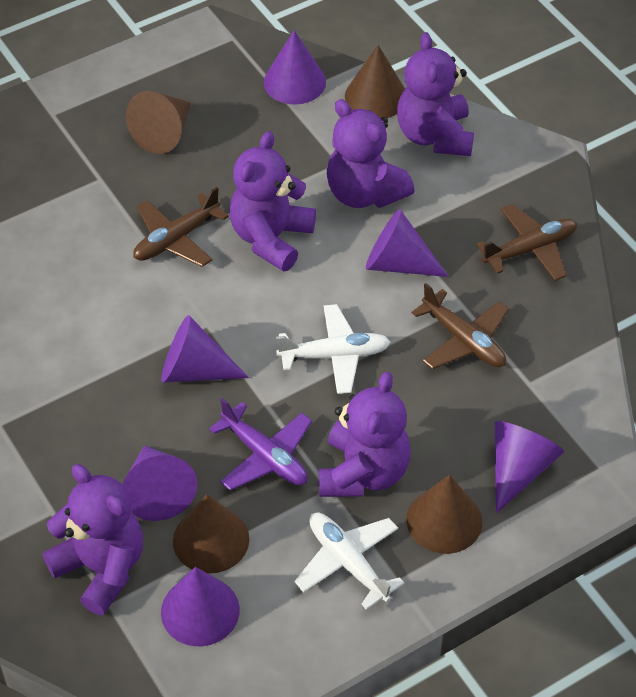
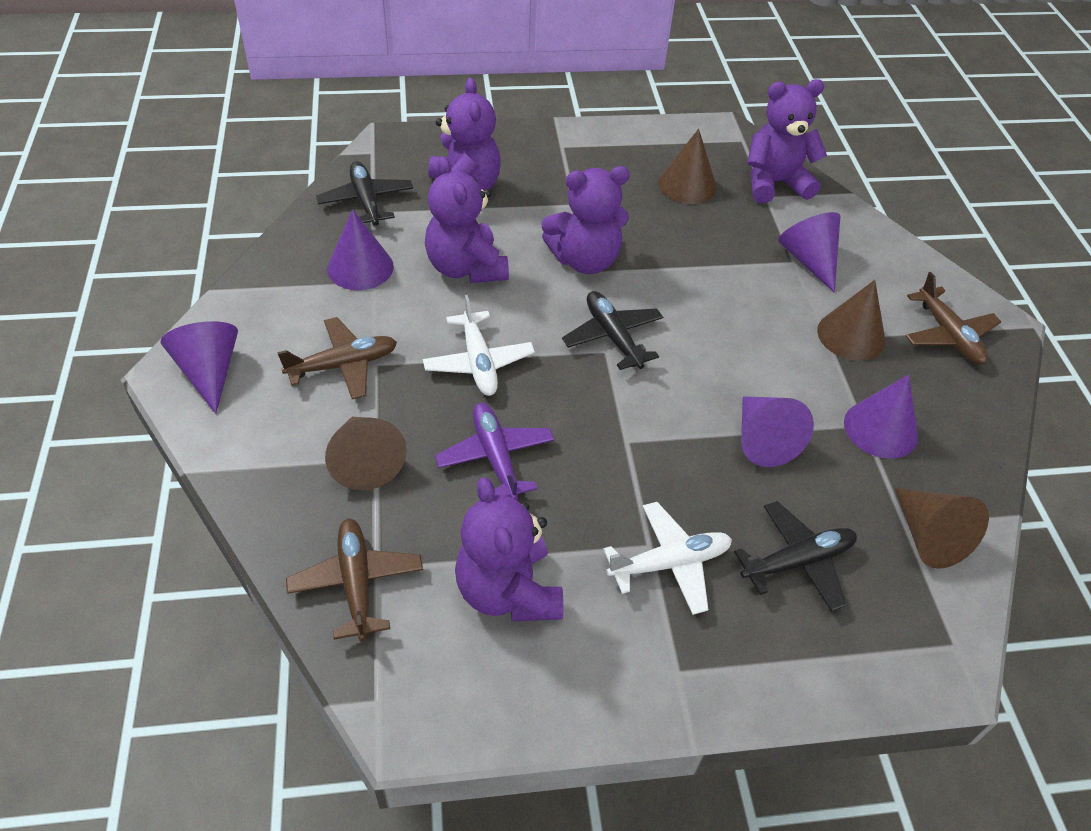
black plane: 0 -> 3
purple cone: 6 -> 5

